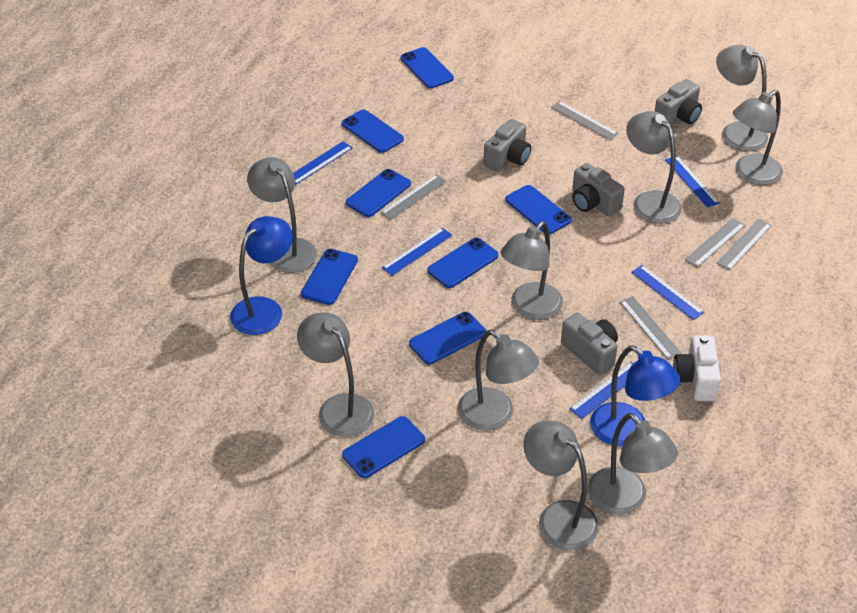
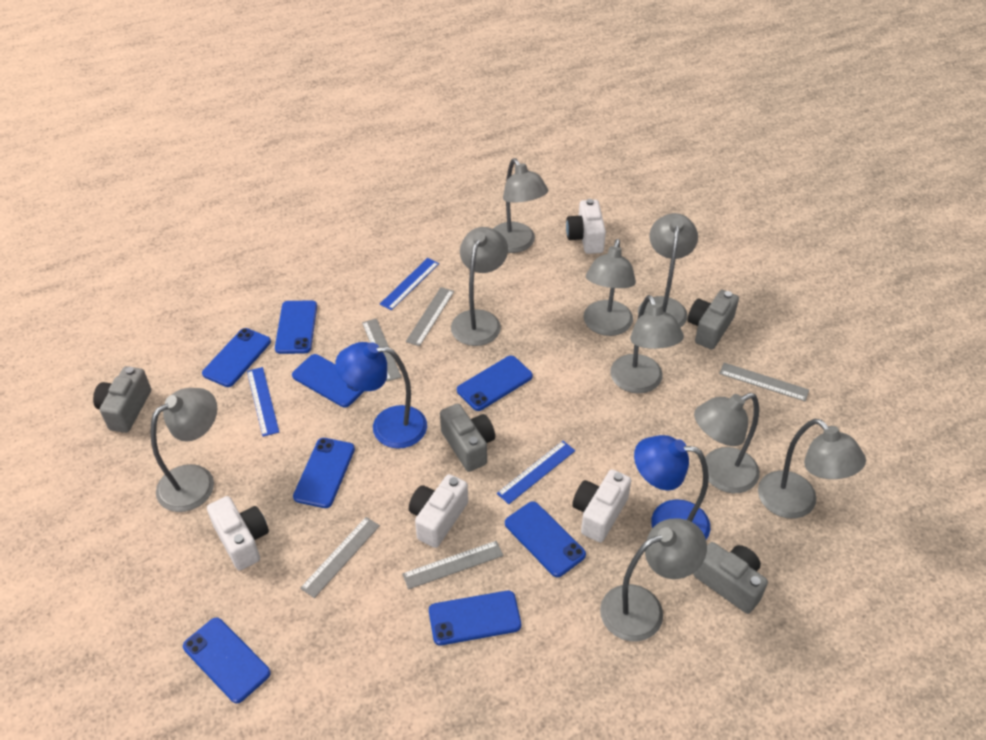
blue ruler: 5 -> 3
white camera: 1 -> 4

